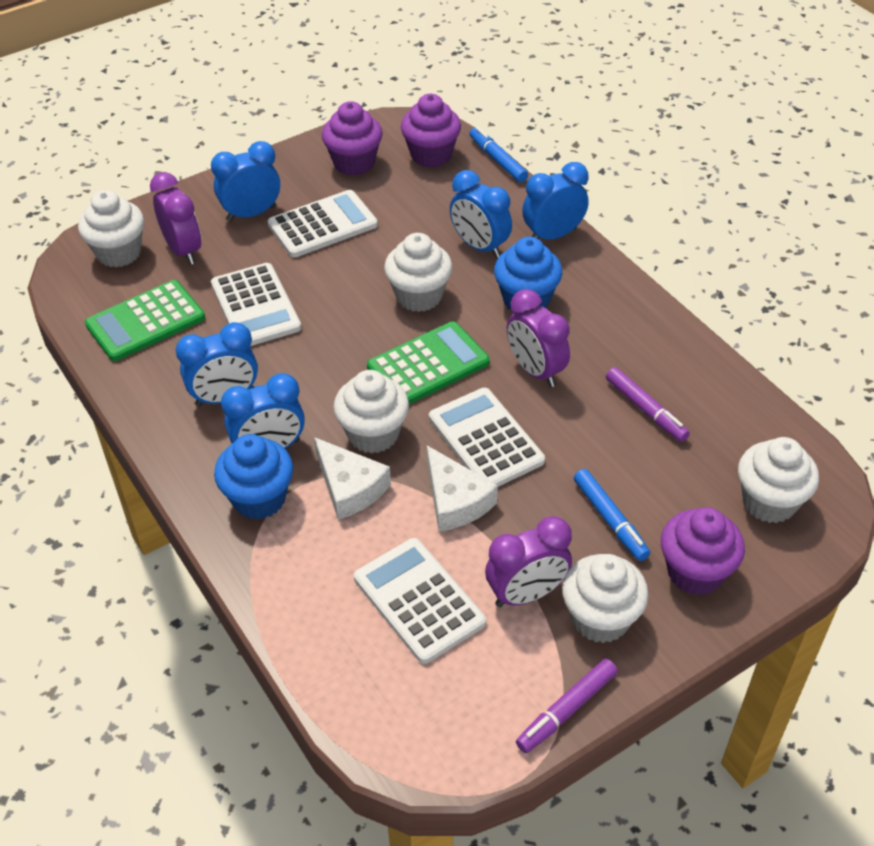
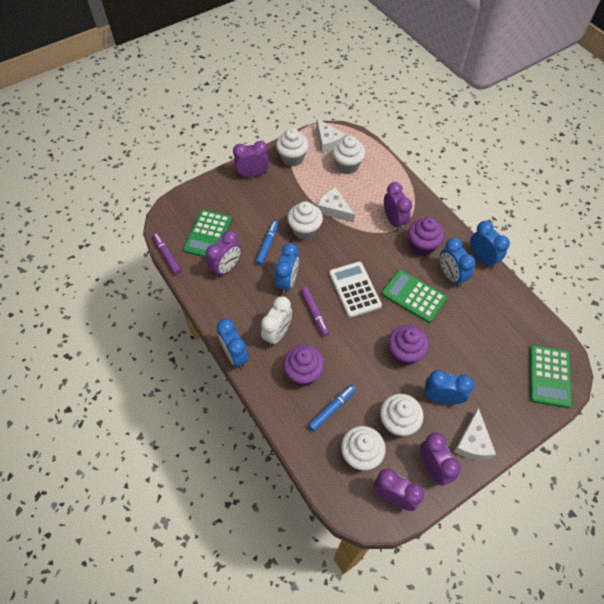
blue cupcake: 2 -> 0
green calculator: 2 -> 3
purple clock: 3 -> 5
white calculator: 4 -> 1
white cheese: 2 -> 3
white clock: 0 -> 1

